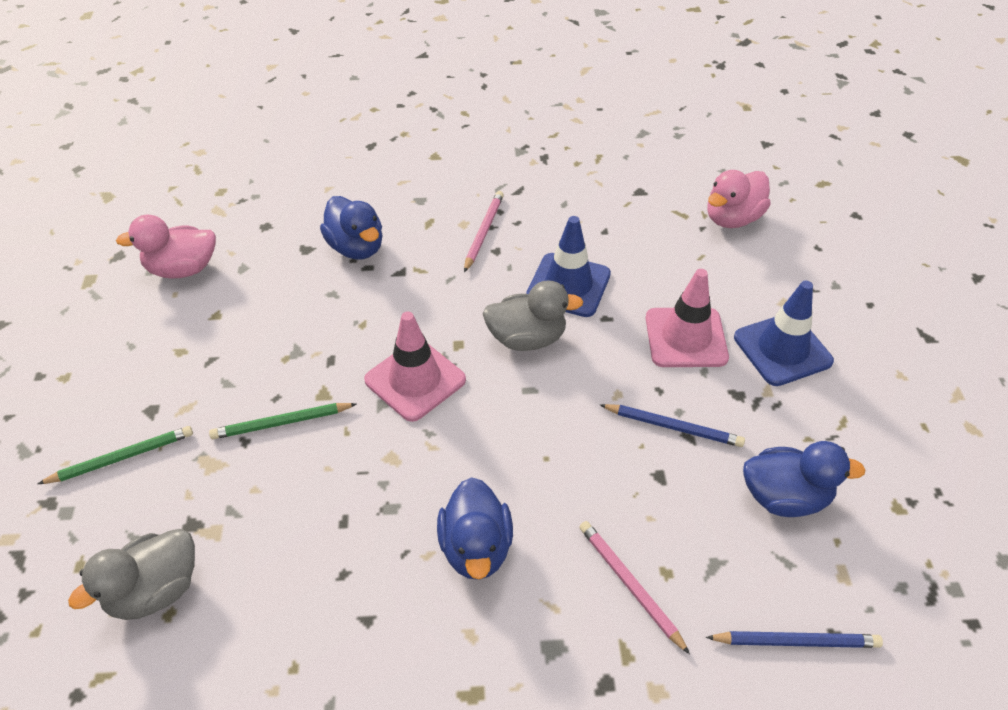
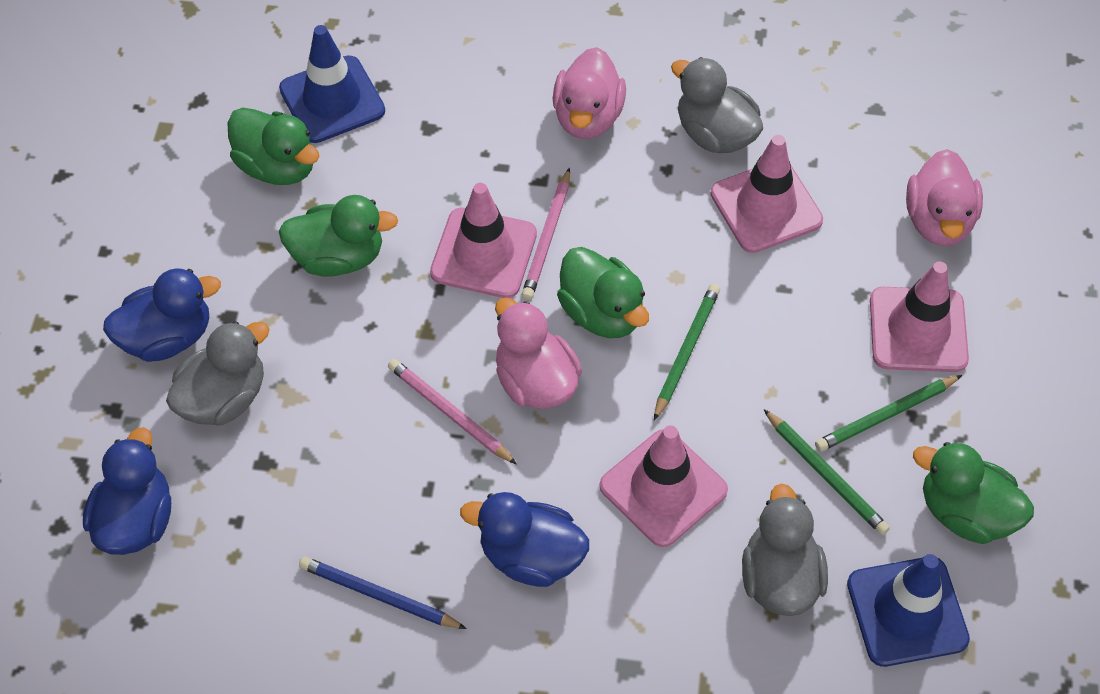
blue pencil: 2 -> 1
green duck: 0 -> 4
green pencil: 2 -> 3
grey duck: 2 -> 3
pink duck: 2 -> 3
pink traffic cone: 2 -> 4

